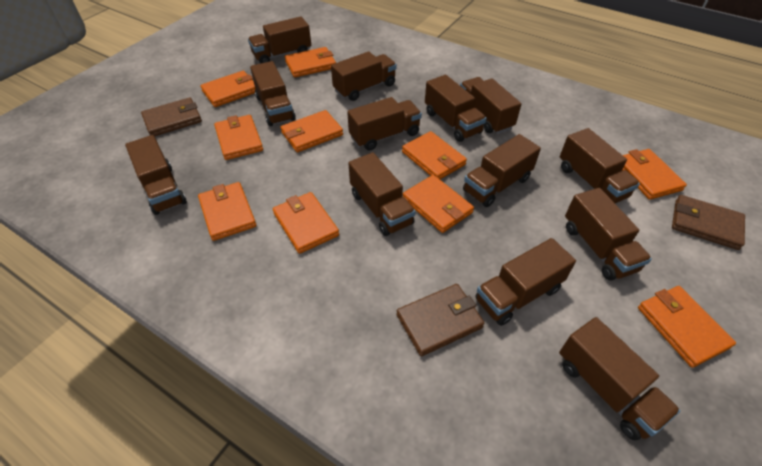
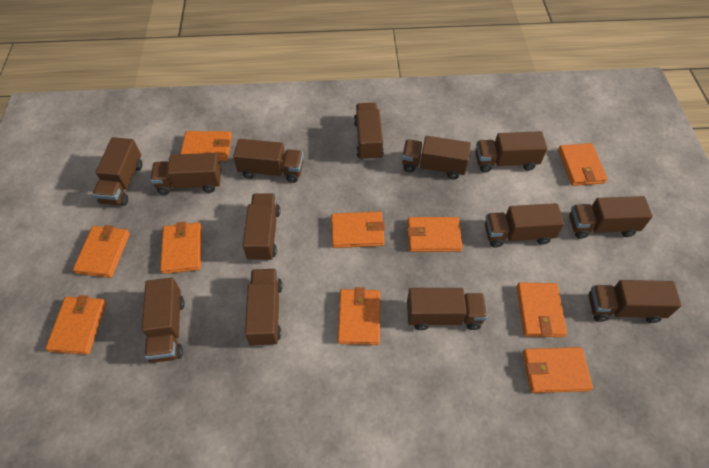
brown wallet: 3 -> 0

